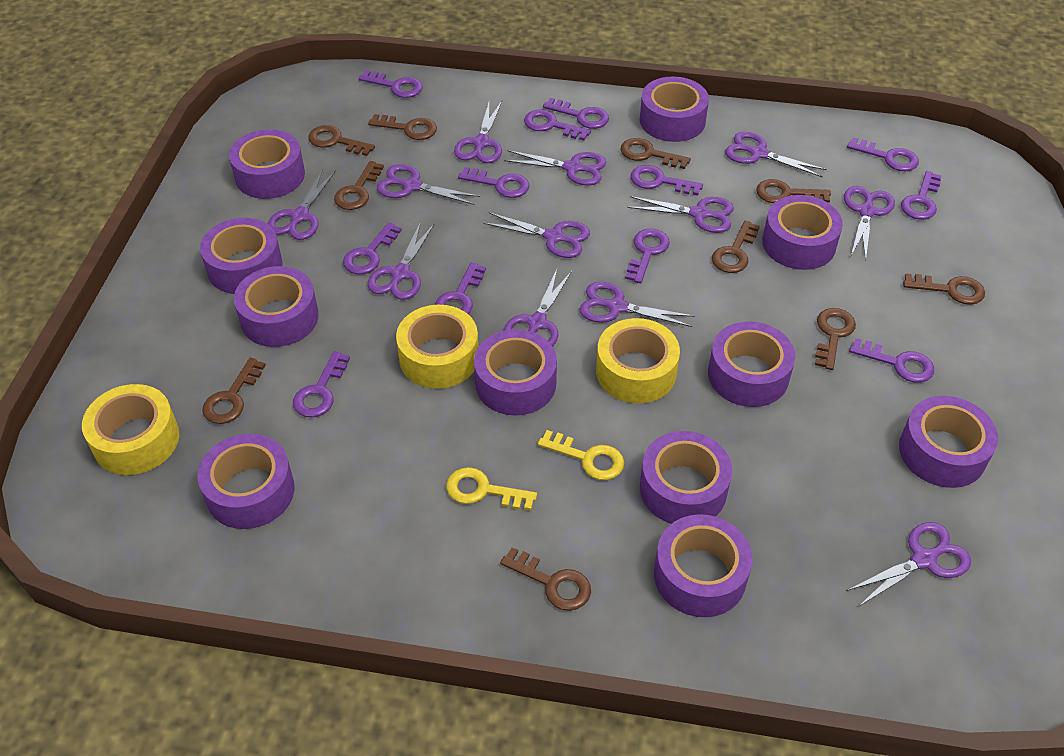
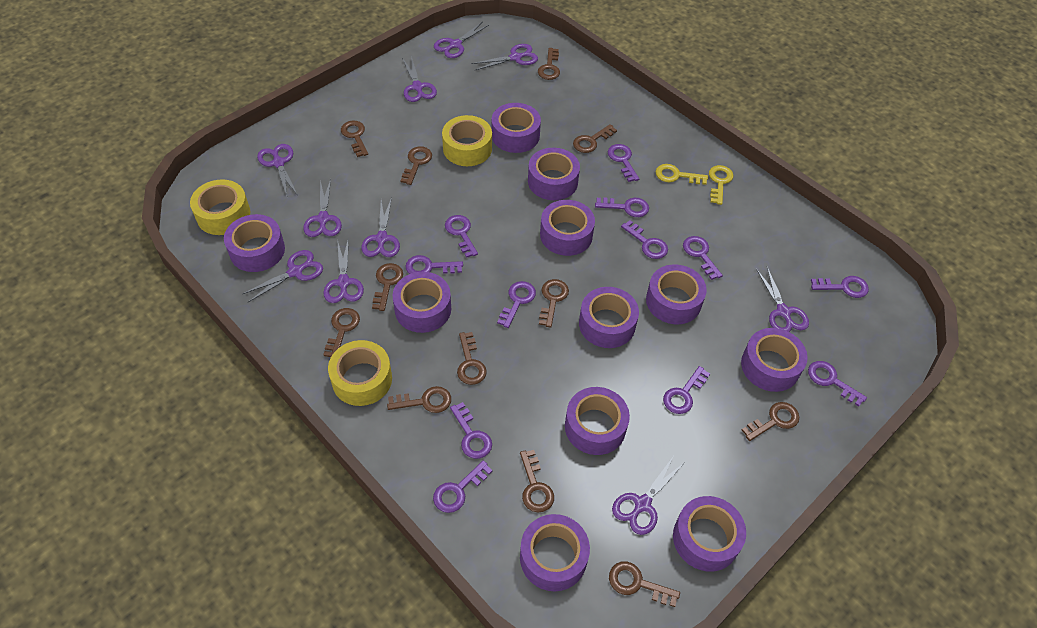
brown key: 10 -> 12
purple scissors: 12 -> 10

